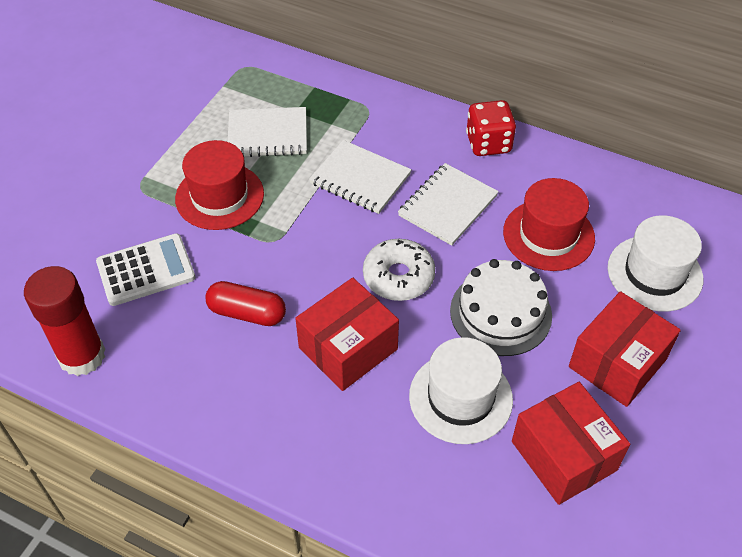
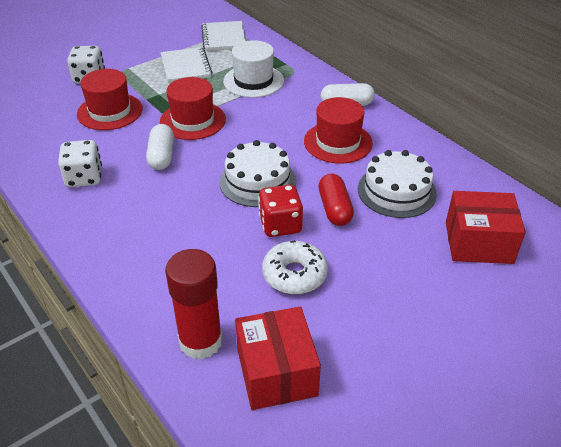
red box: 3 -> 2
red hat: 2 -> 3
white cake: 1 -> 2
white calculator: 1 -> 0
white capsule: 0 -> 2
white dice: 0 -> 2
white hat: 2 -> 1
white notebook: 3 -> 2

